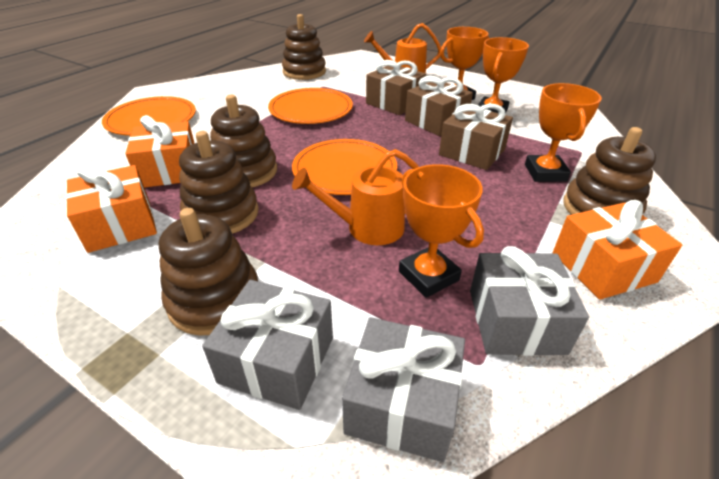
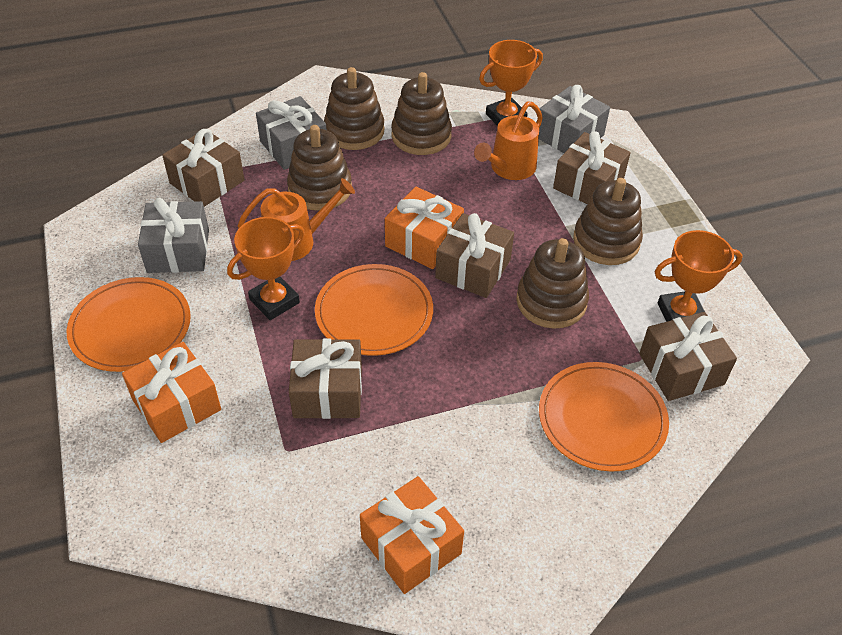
brown gift: 3 -> 5
orange trophy: 4 -> 3

